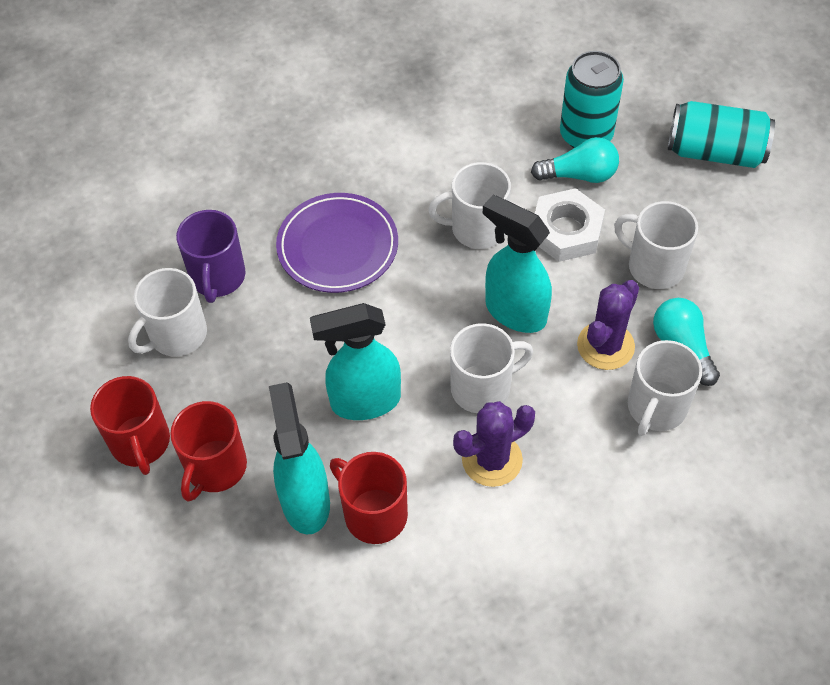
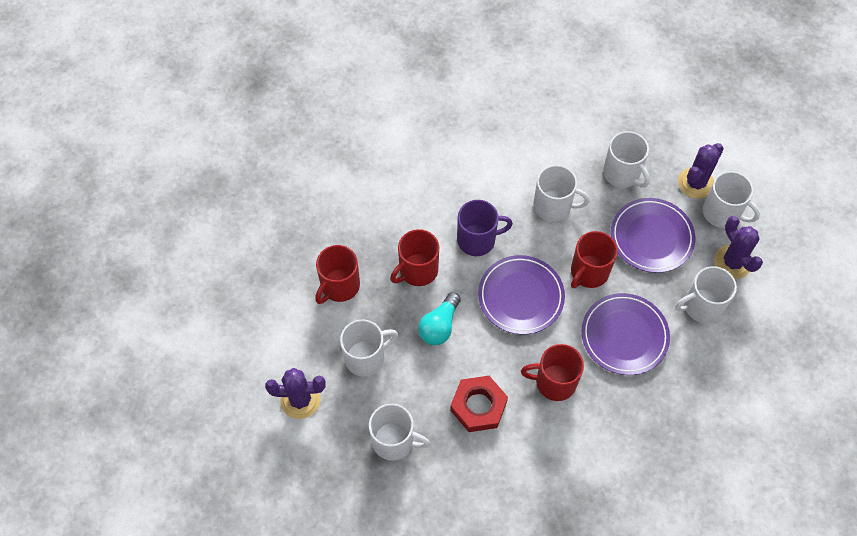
purple cactus: 2 -> 3
purple plate: 1 -> 3
red mug: 3 -> 4
red nut: 0 -> 1
turquoise can: 2 -> 0
turquoise light bulb: 2 -> 1
turquoise spray bottle: 3 -> 0
white mug: 5 -> 6
white nut: 1 -> 0

